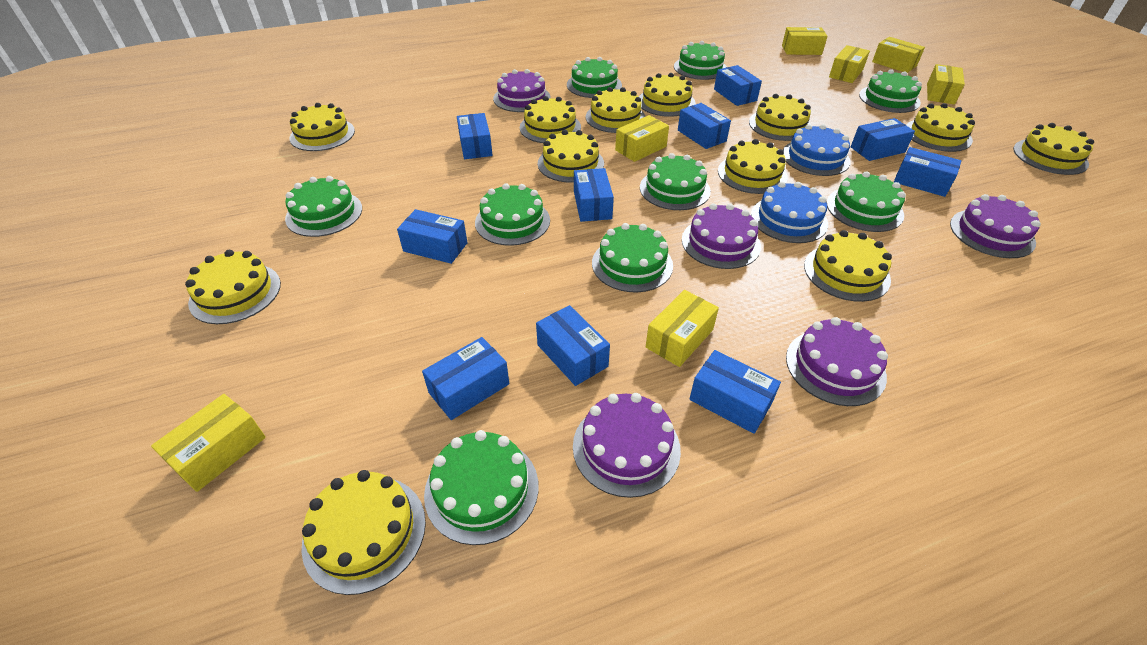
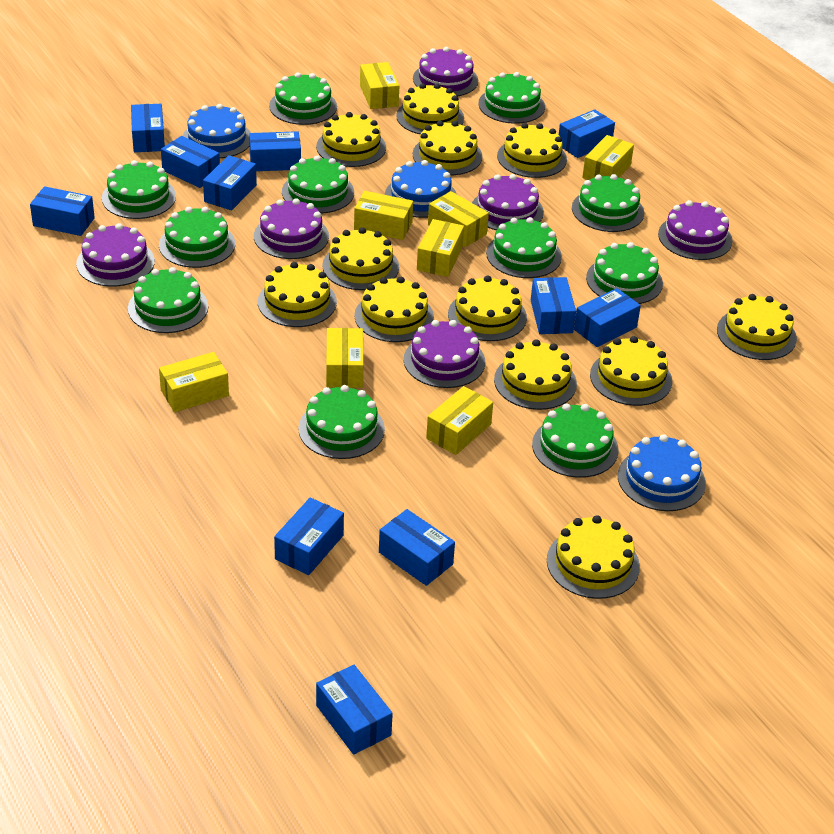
blue box: 10 -> 11
blue cake: 2 -> 3
green cake: 9 -> 11
purple cake: 5 -> 6
yellow box: 7 -> 8

